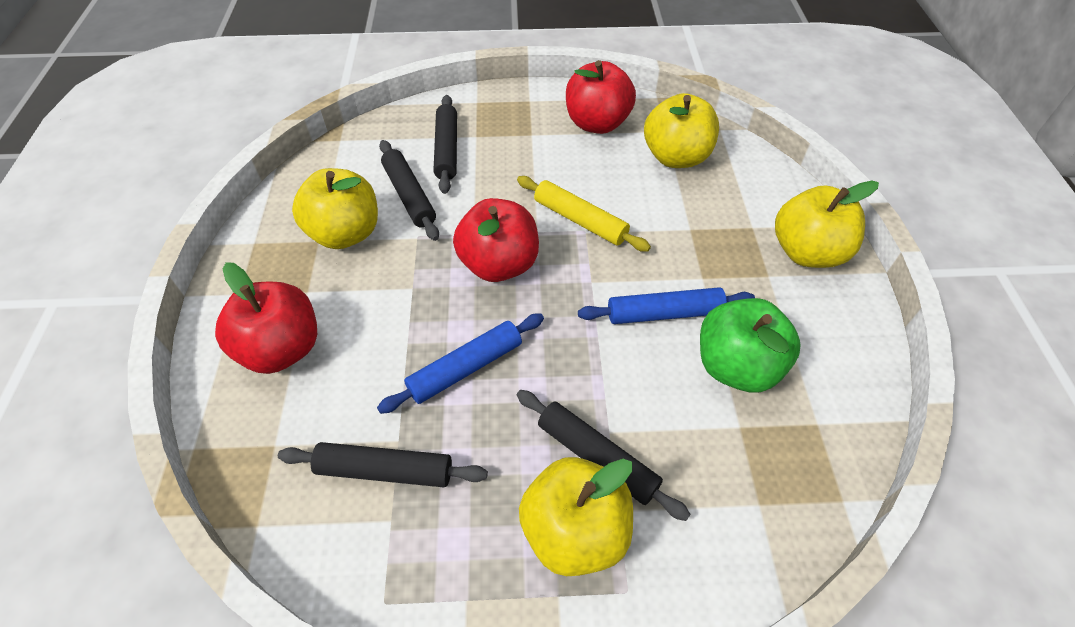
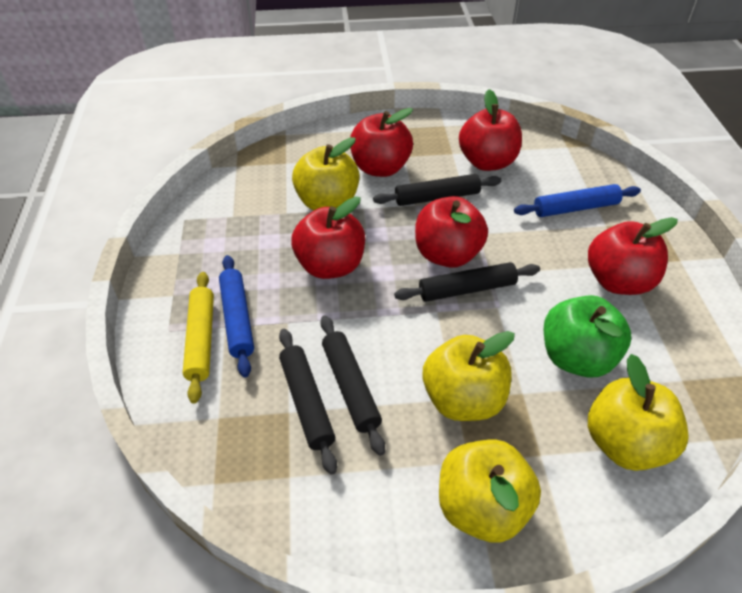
red apple: 3 -> 5

